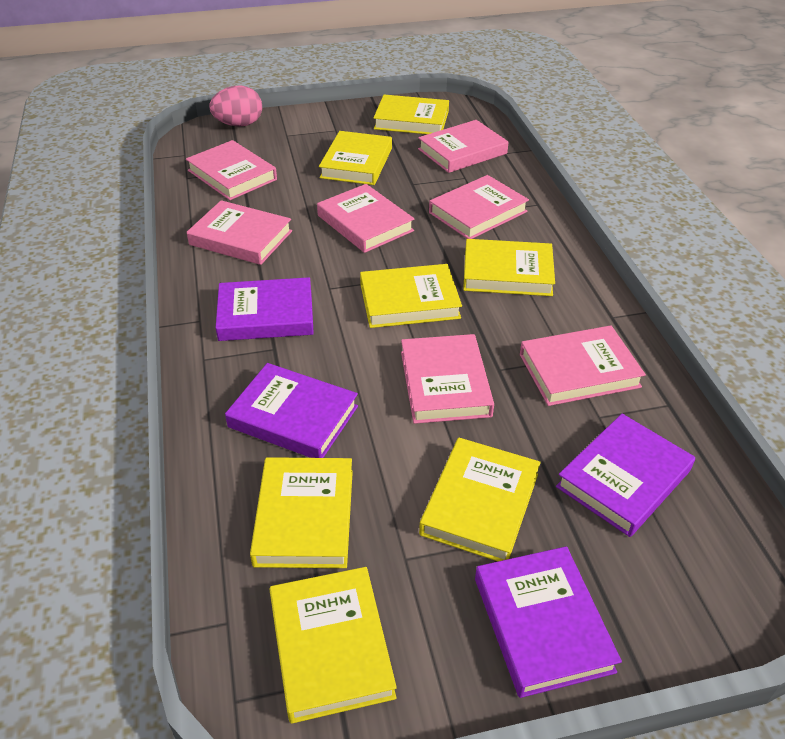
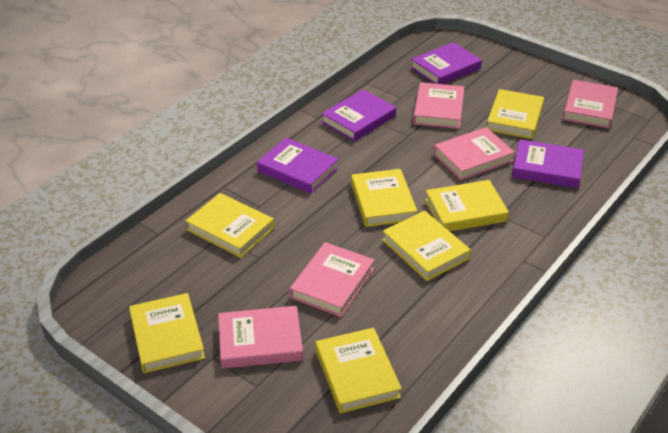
pink book: 7 -> 5
pink egg: 1 -> 0

